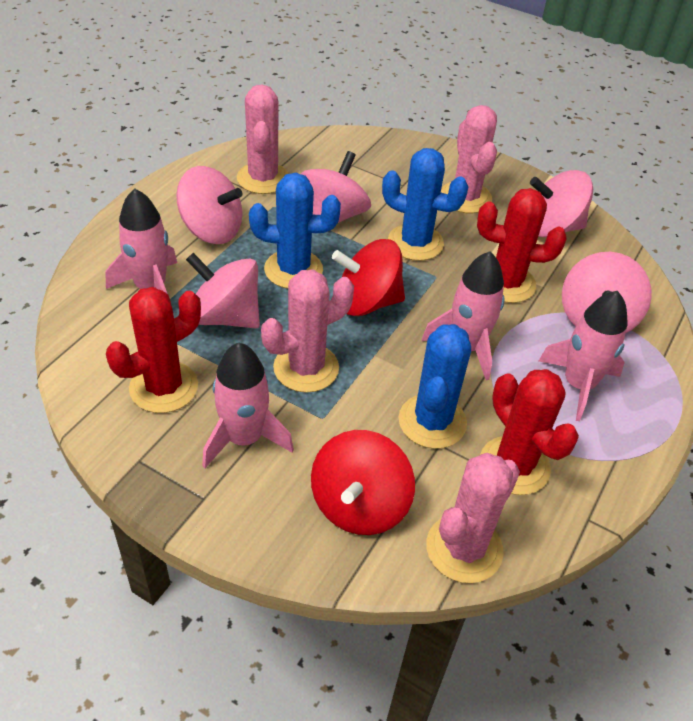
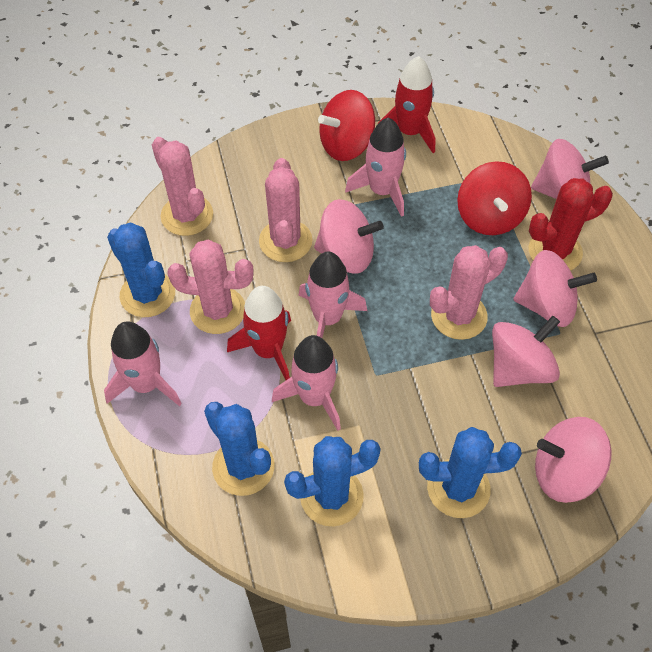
blue cactus: 3 -> 4
red cactus: 3 -> 1
red rocket: 0 -> 2

